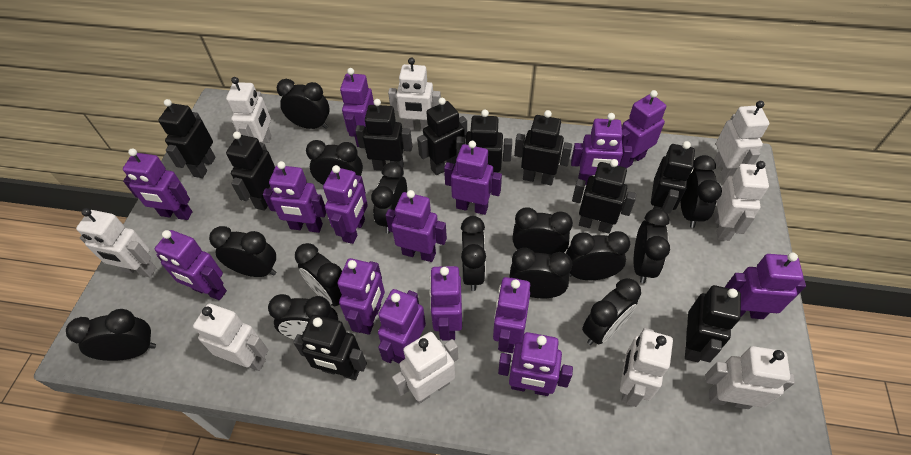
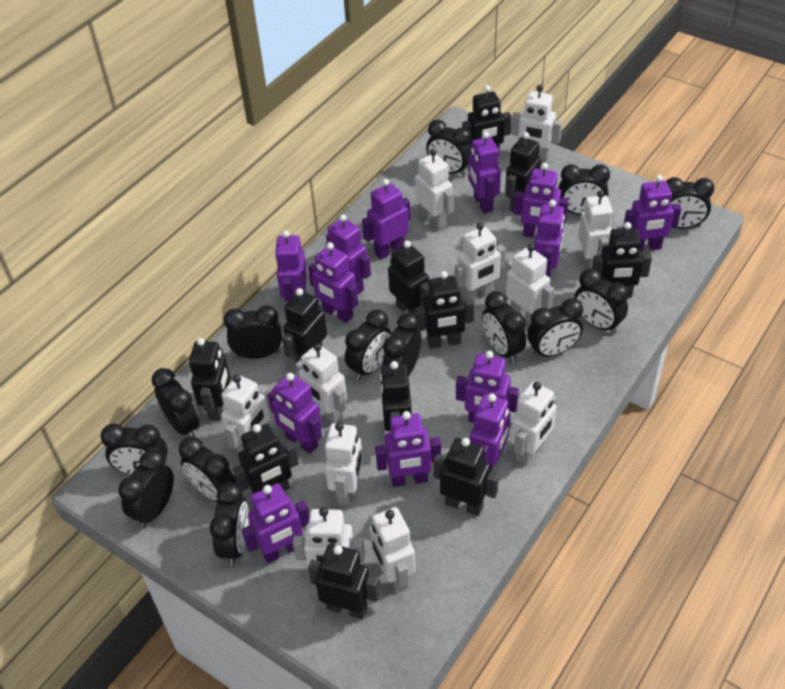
black robot: 10 -> 11
purple robot: 15 -> 13
white robot: 9 -> 11

